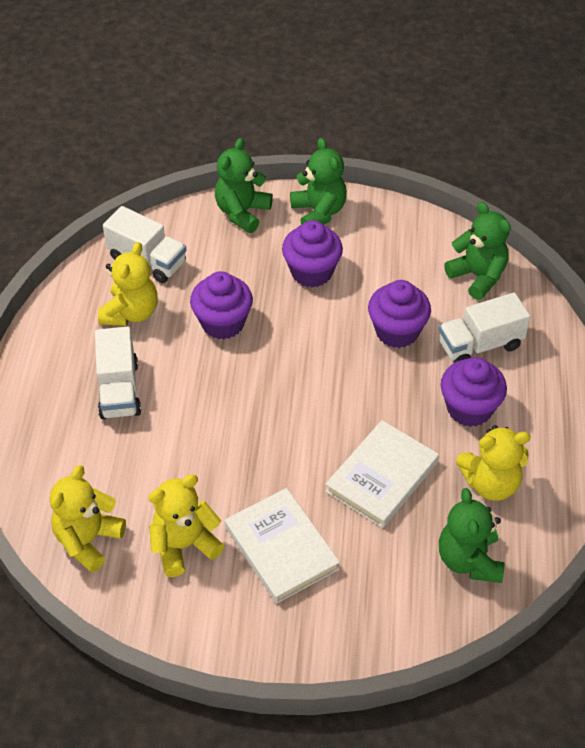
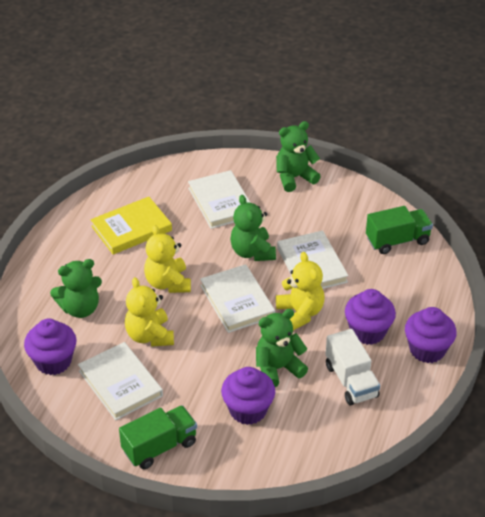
green truck: 0 -> 2
white book: 2 -> 4
white truck: 3 -> 1
yellow book: 0 -> 1
yellow teddy bear: 4 -> 3

